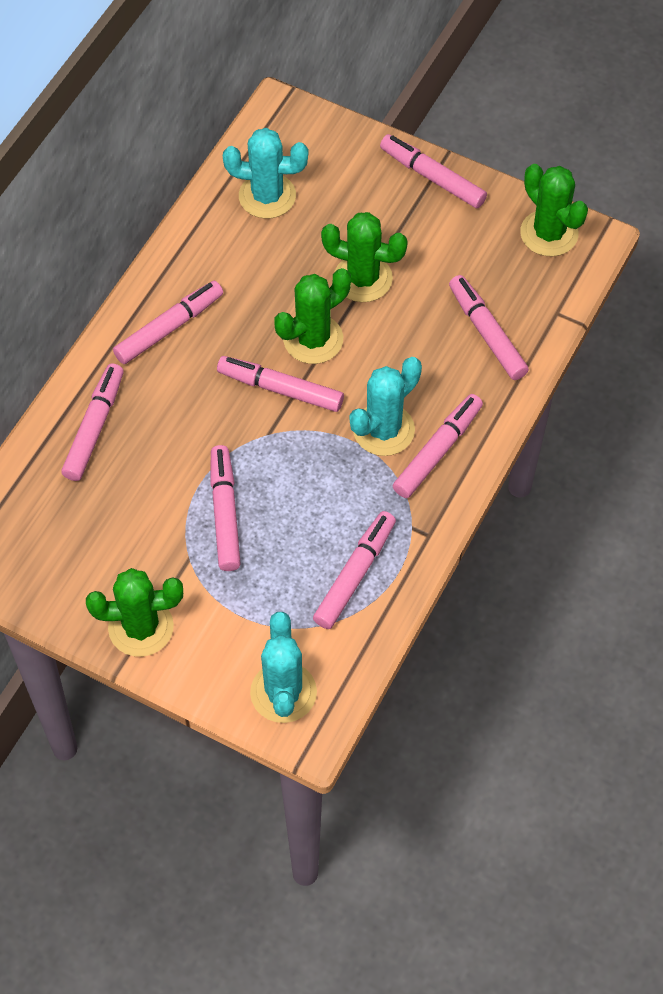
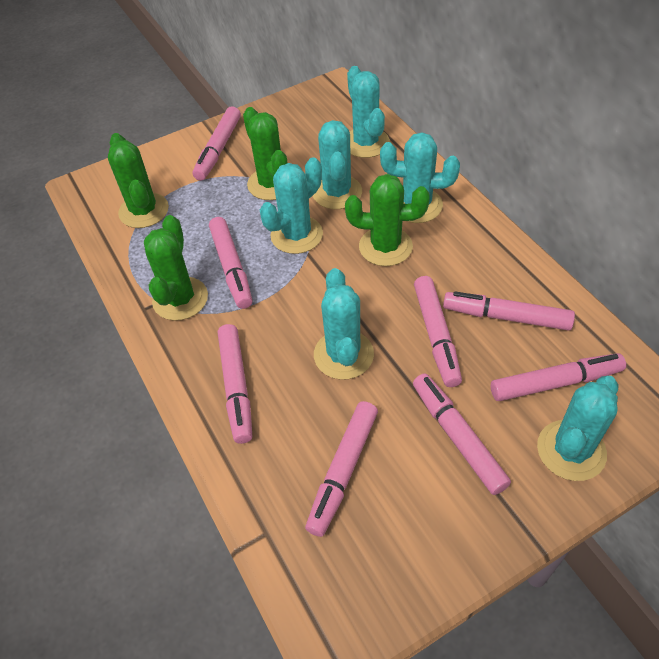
turquoise cactus: 3 -> 6

